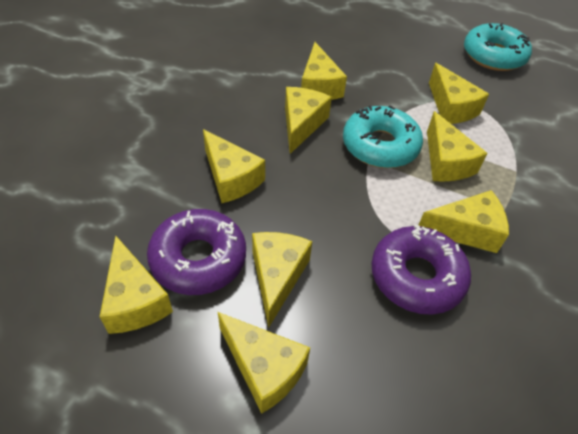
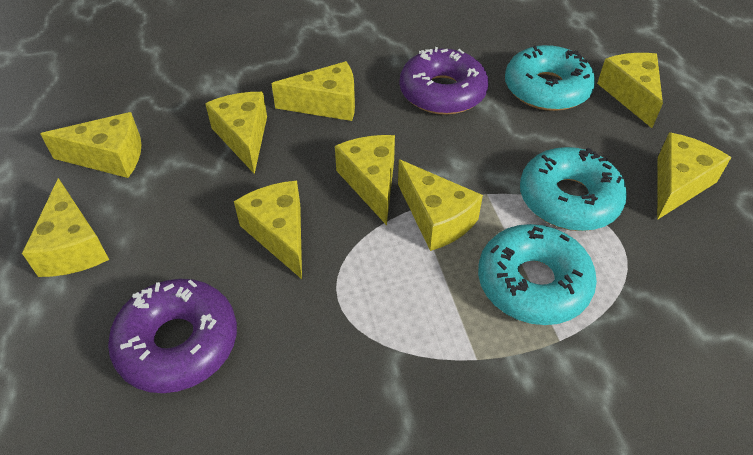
turquoise donut: 2 -> 3

